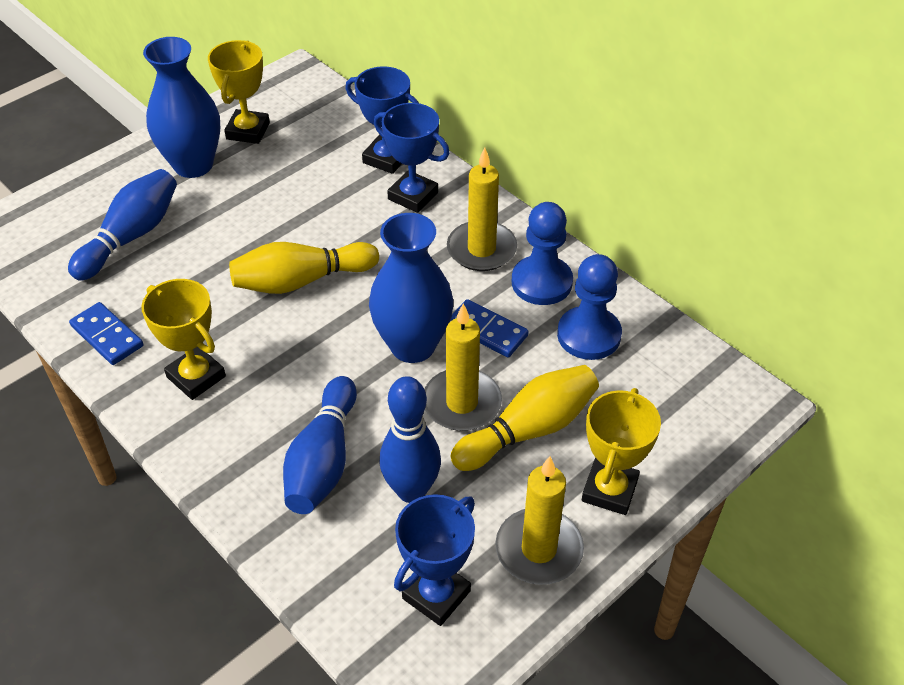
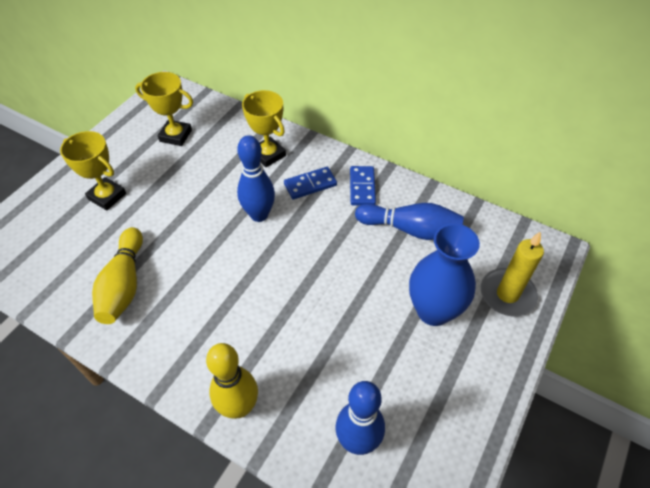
blue pawn: 2 -> 0
blue trophy: 3 -> 0
blue vase: 2 -> 1
yellow candle: 3 -> 1

